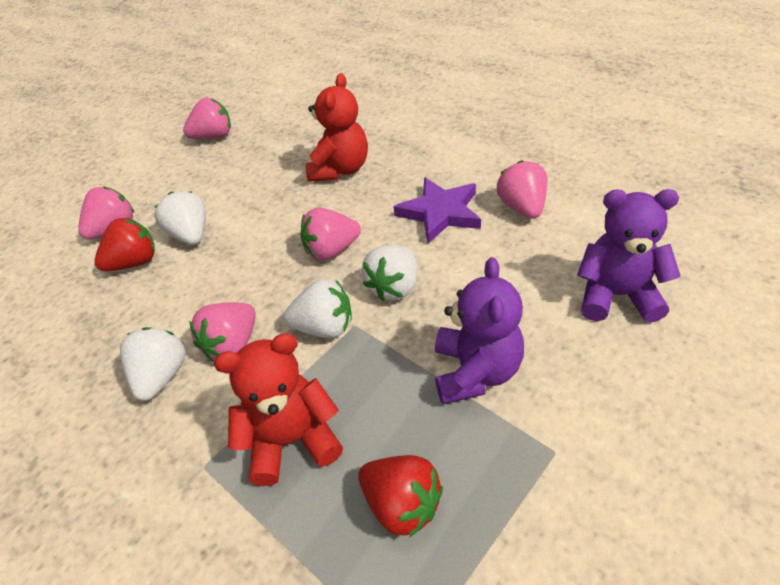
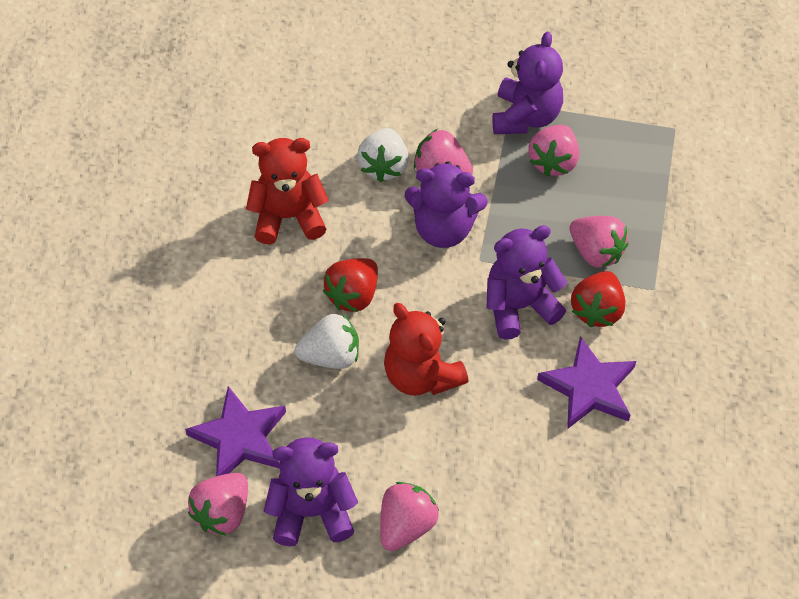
purple star: 1 -> 2
purple teddy bear: 2 -> 4
white strawberry: 4 -> 2

